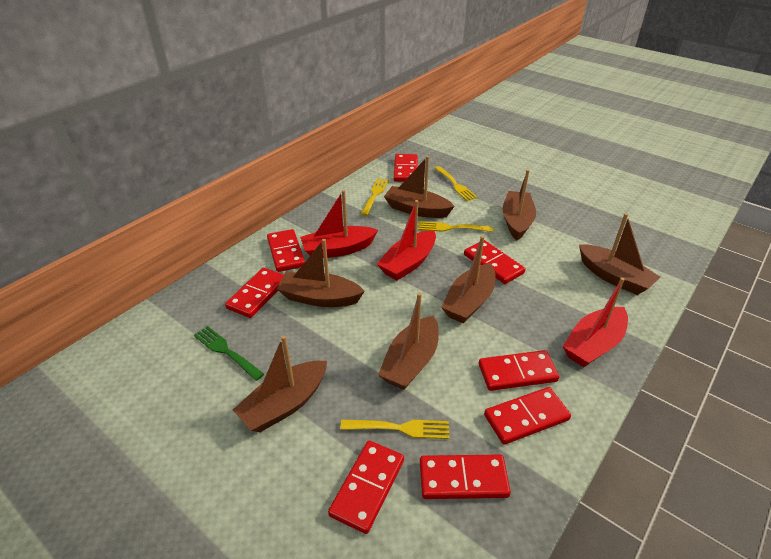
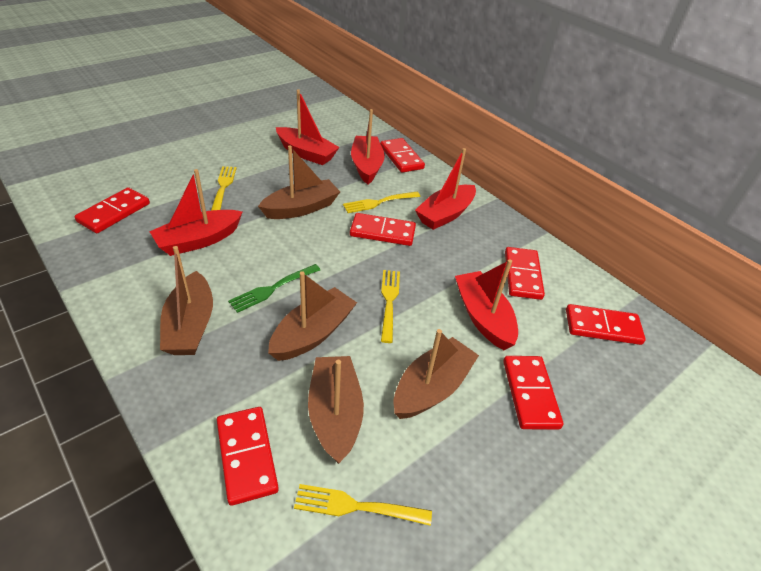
brown boat: 7 -> 5
red boat: 3 -> 5
red domino: 8 -> 7

